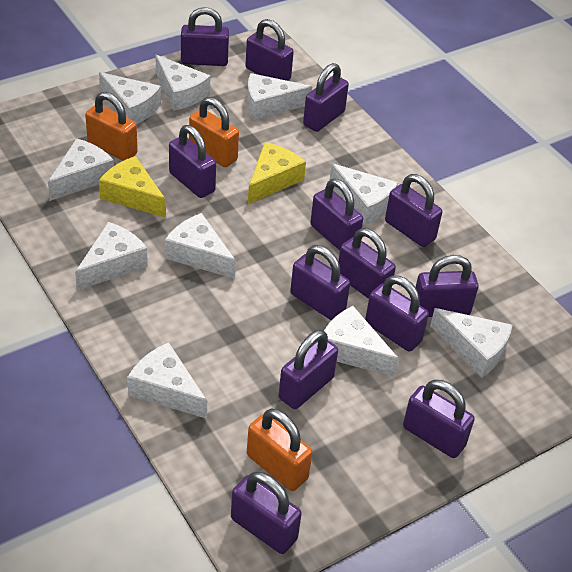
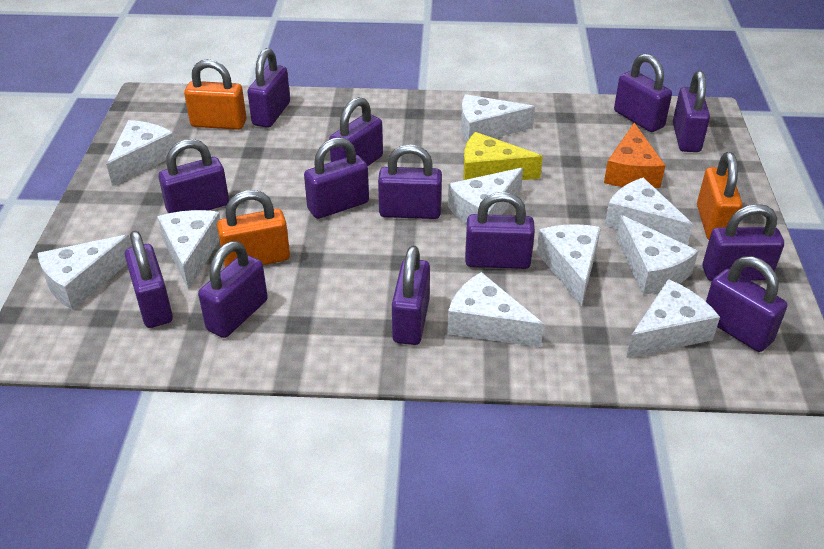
orange cheese: 0 -> 1
yellow cheese: 2 -> 1

